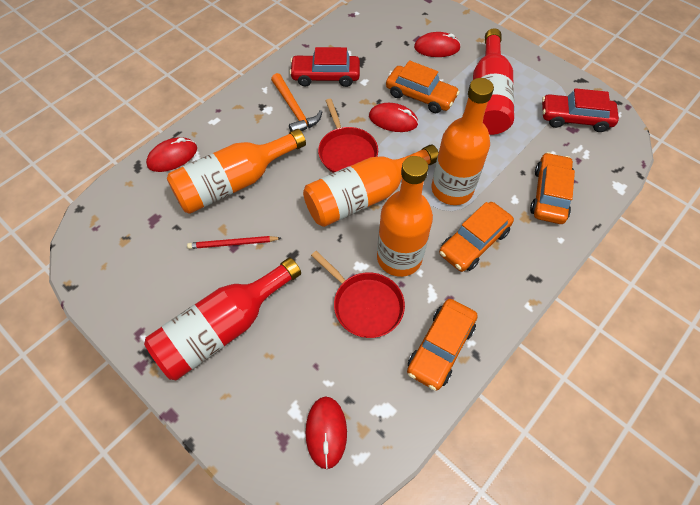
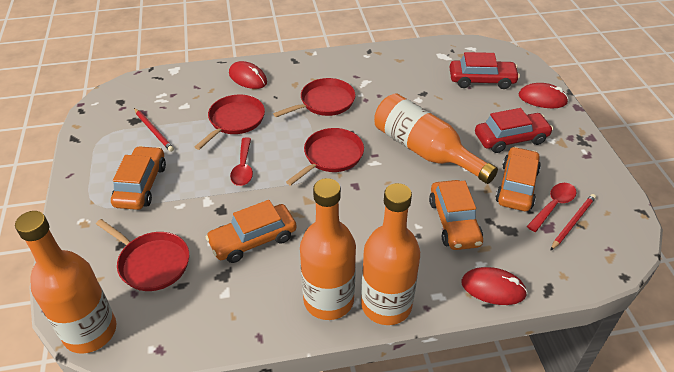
orange hammer: 1 -> 0
red bottle: 2 -> 0
red mouse: 4 -> 3
red pan: 2 -> 4
red pencil: 1 -> 2
red spoon: 0 -> 2

